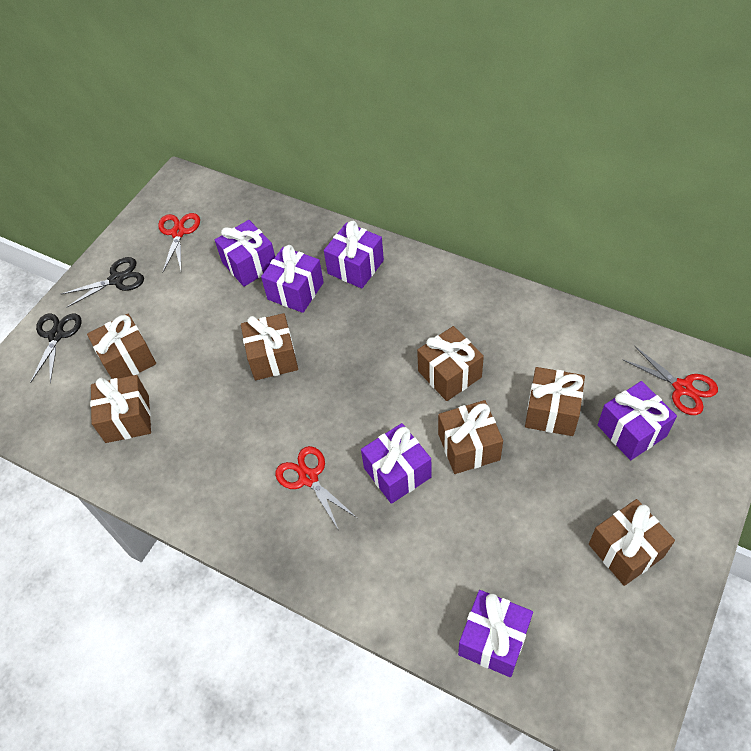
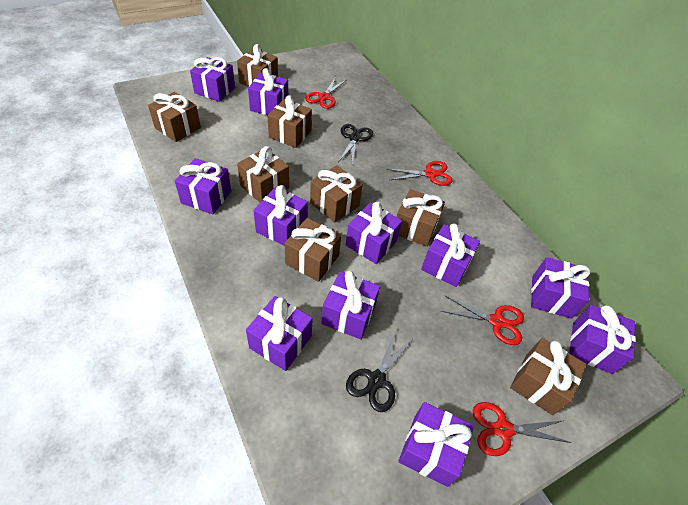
brown gift: 7 -> 8
purple gift: 6 -> 11
red scissors: 3 -> 4

